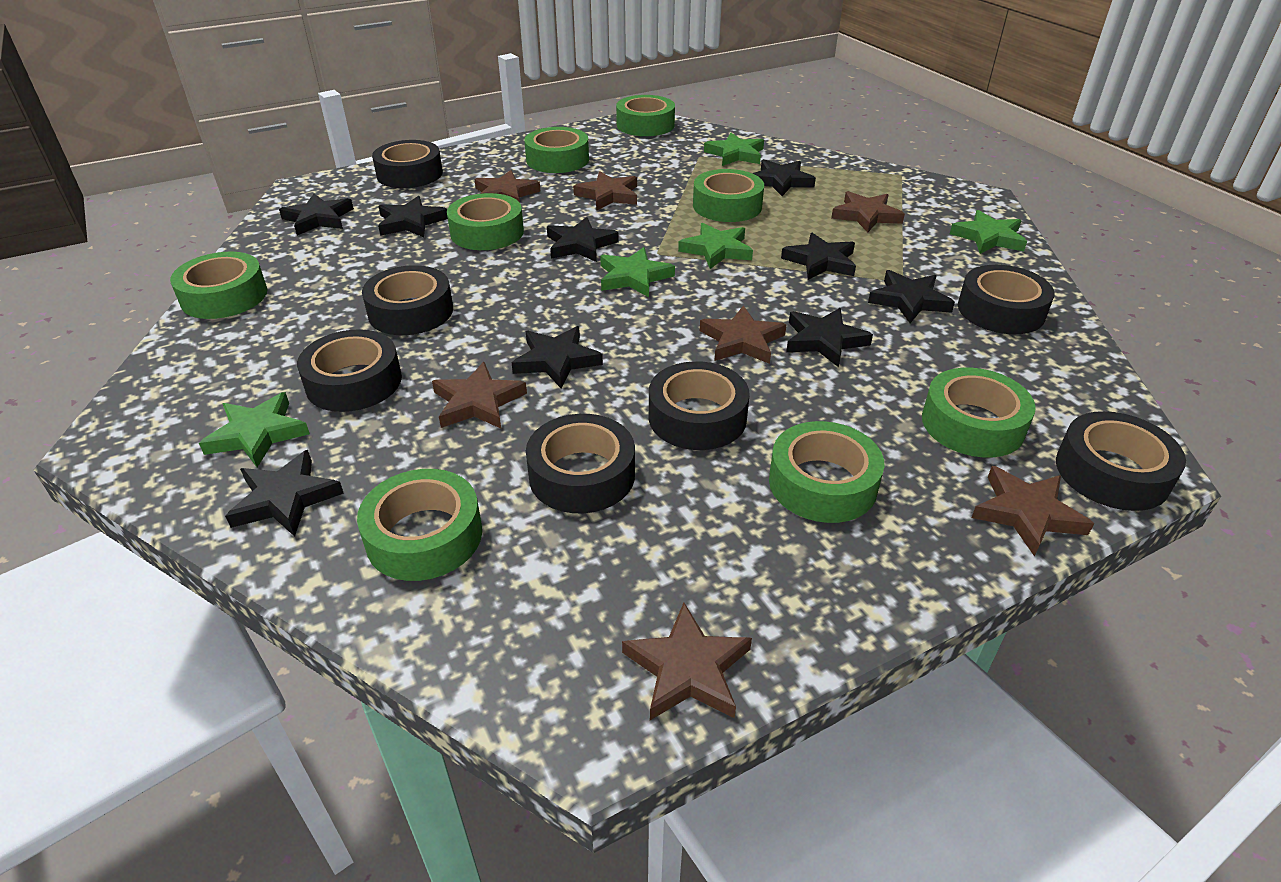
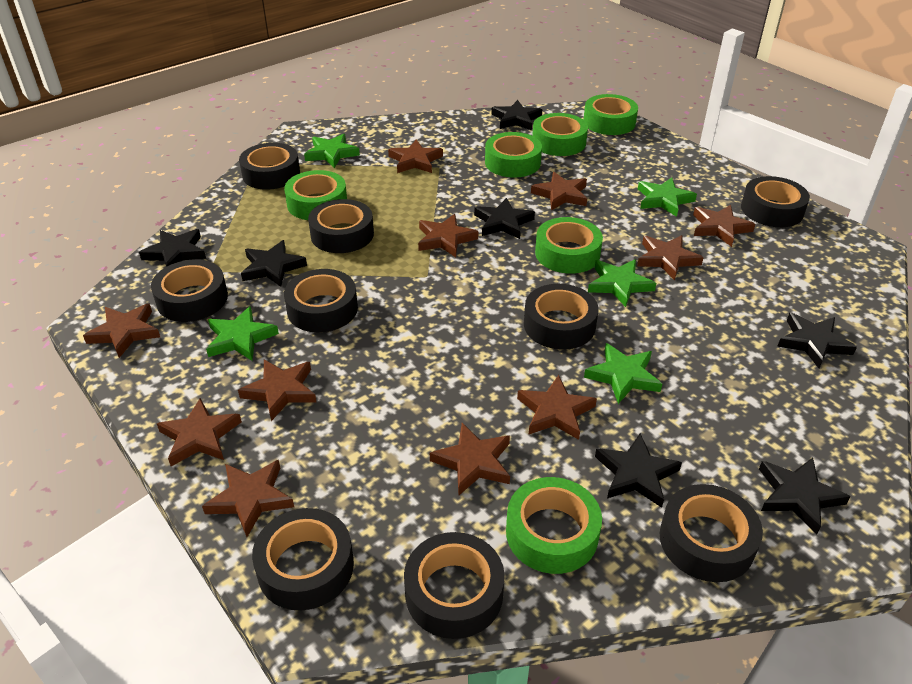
black star: 9 -> 7
black tape: 7 -> 9
brown star: 7 -> 11
green tape: 8 -> 6

